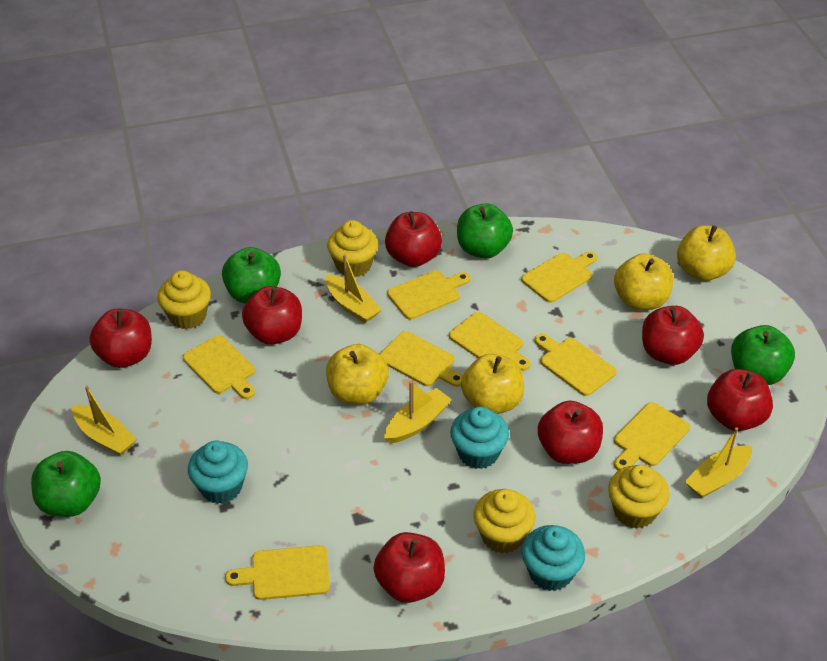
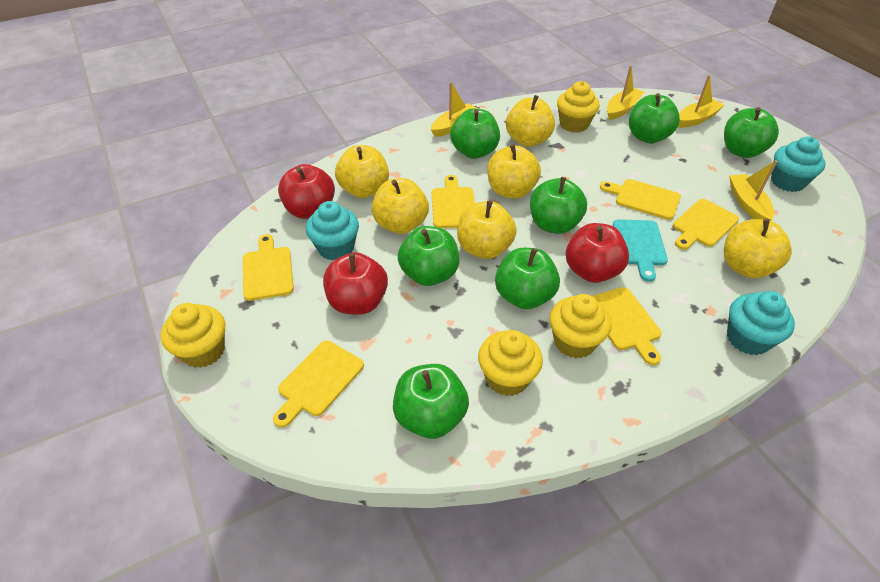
green apple: 4 -> 7
red apple: 7 -> 3
turquoise cutting board: 0 -> 1
yellow apple: 4 -> 6
yellow cutting board: 8 -> 6

